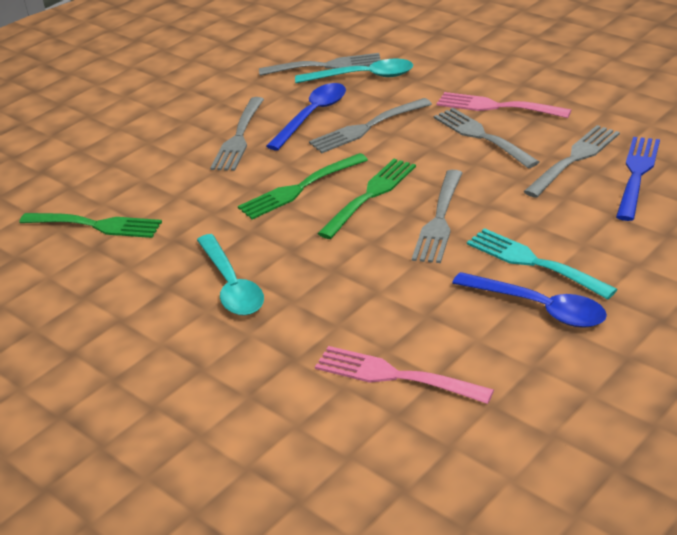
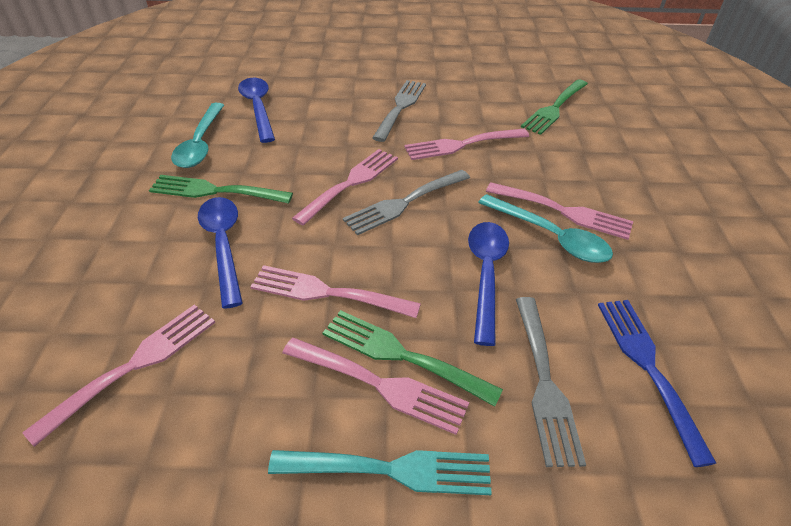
blue spoon: 2 -> 3
grey fork: 6 -> 3
pink fork: 2 -> 6

